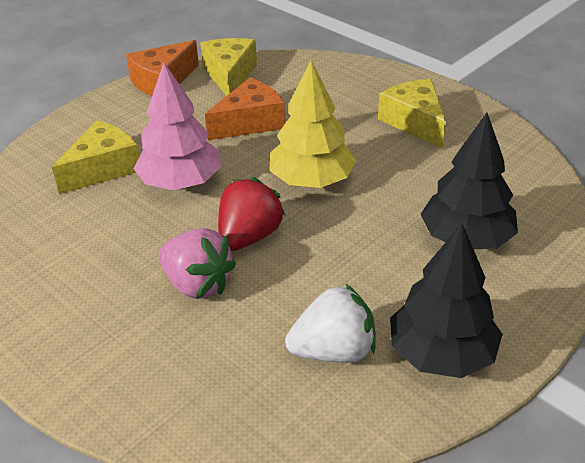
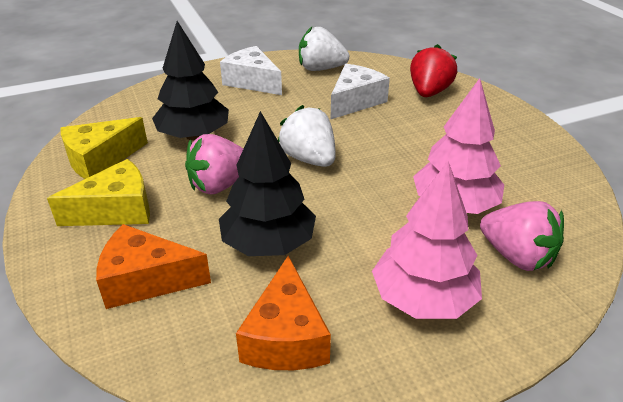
pink strawberry: 1 -> 2
pink tree: 1 -> 2
white cheese: 0 -> 2
white strawberry: 1 -> 2
yellow cheese: 3 -> 2
yellow tree: 1 -> 0

